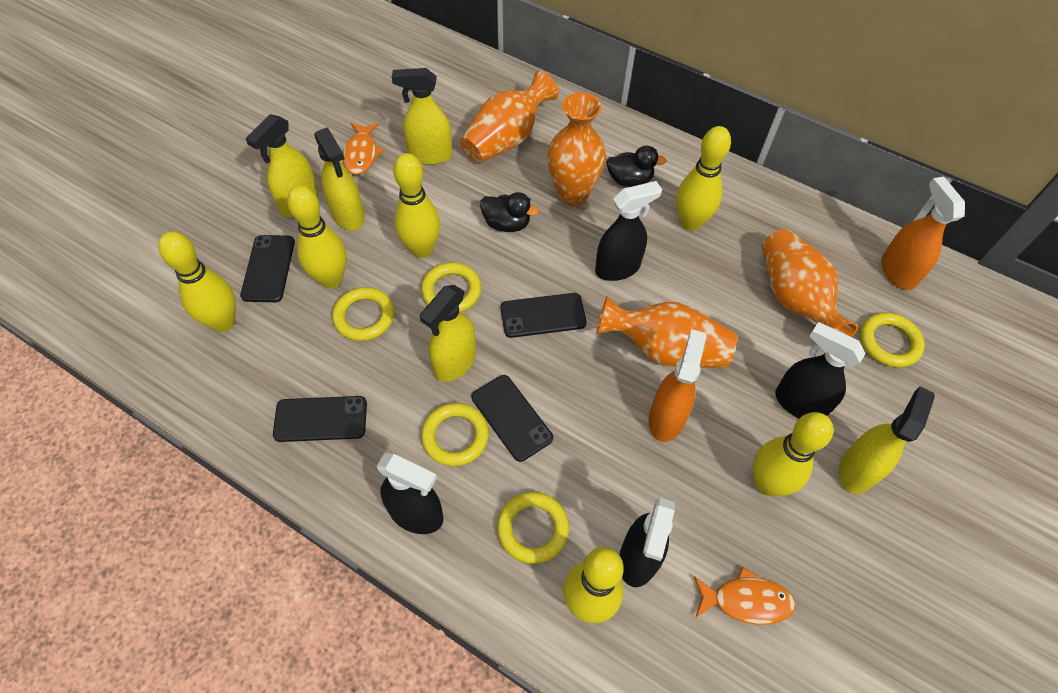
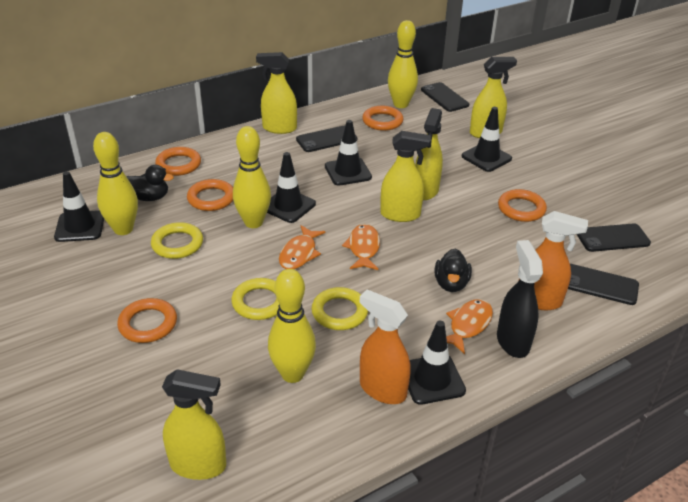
black spray bottle: 4 -> 1
black traffic cone: 0 -> 5
orange fish: 2 -> 3
orange ring: 0 -> 5
orange vase: 4 -> 0
yellow bowling pin: 6 -> 4
yellow ring: 5 -> 3

